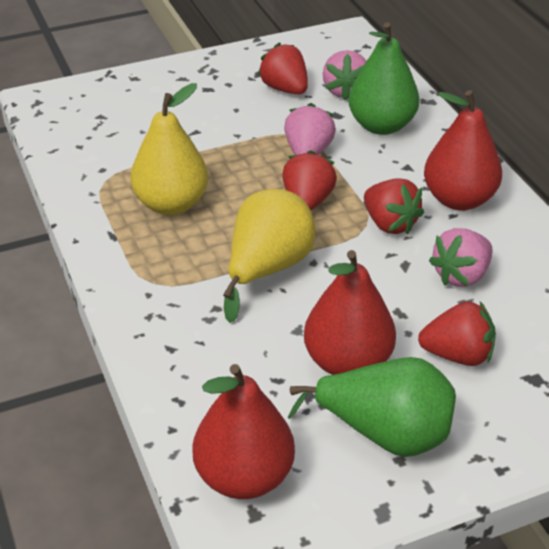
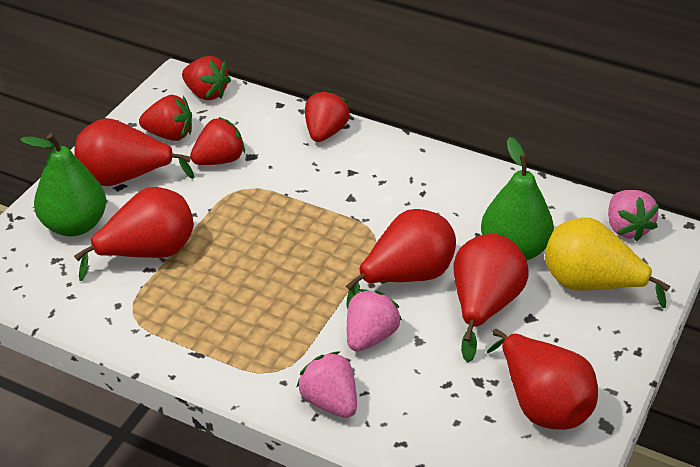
red pear: 3 -> 5
yellow pear: 2 -> 1

